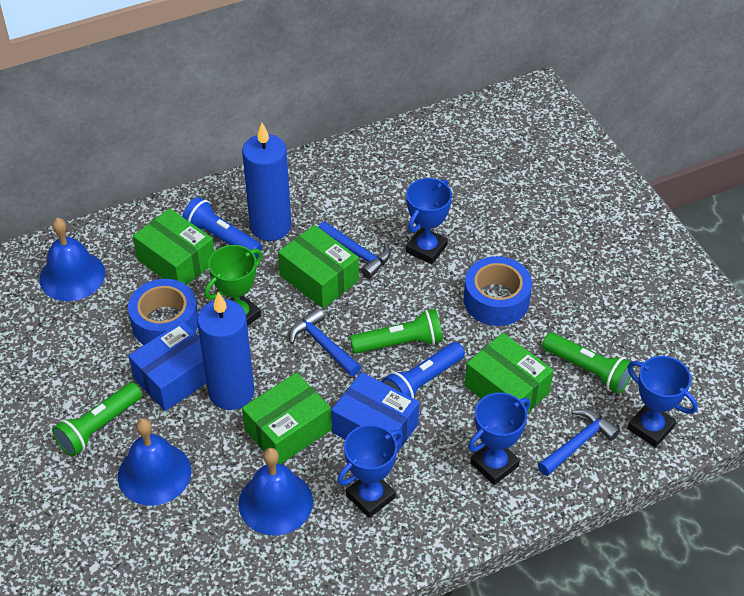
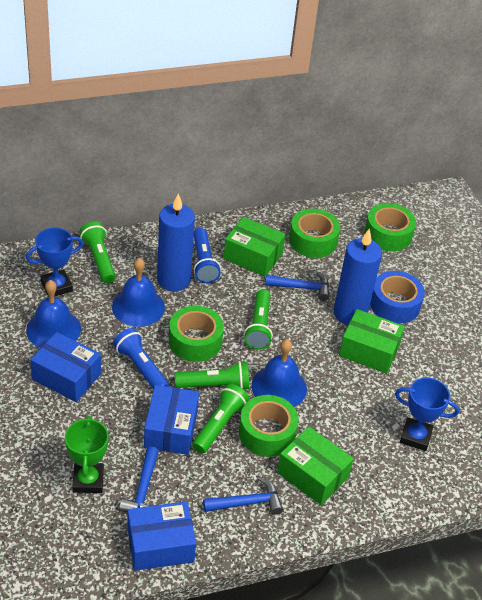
blue box: 2 -> 3
blue tape: 2 -> 1
blue trophy: 4 -> 2
green box: 4 -> 3
green flashlight: 3 -> 4
green tape: 0 -> 4

